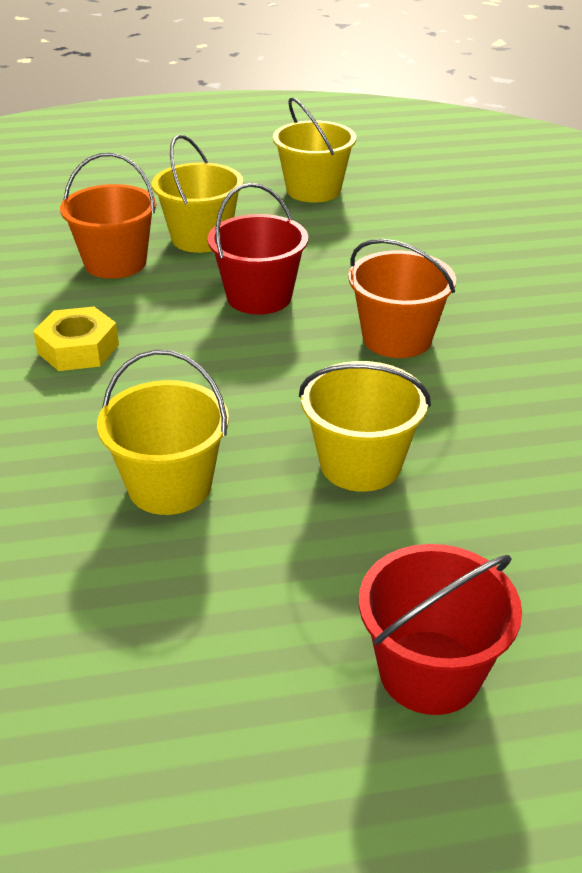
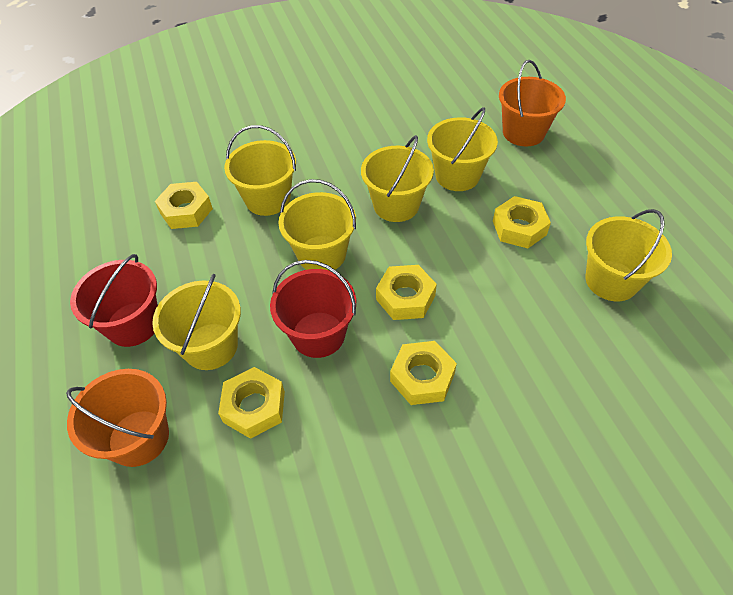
yellow bucket: 4 -> 6
yellow nut: 1 -> 5

